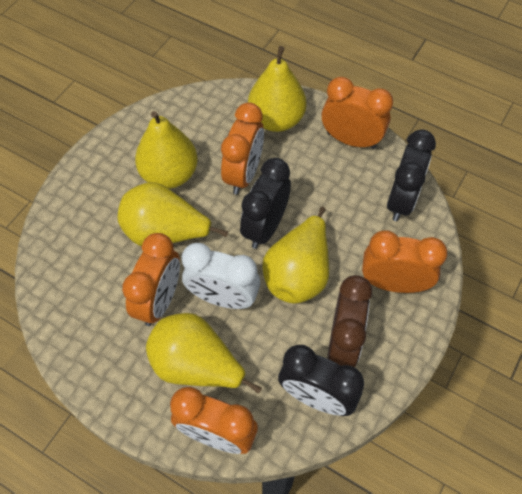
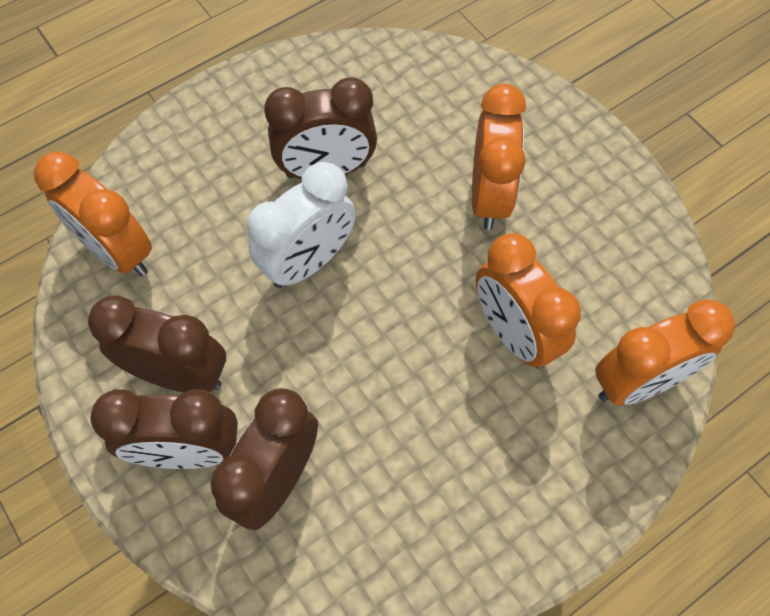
black clock: 3 -> 0
brown clock: 1 -> 4
orange clock: 5 -> 4
yellow pear: 5 -> 0

